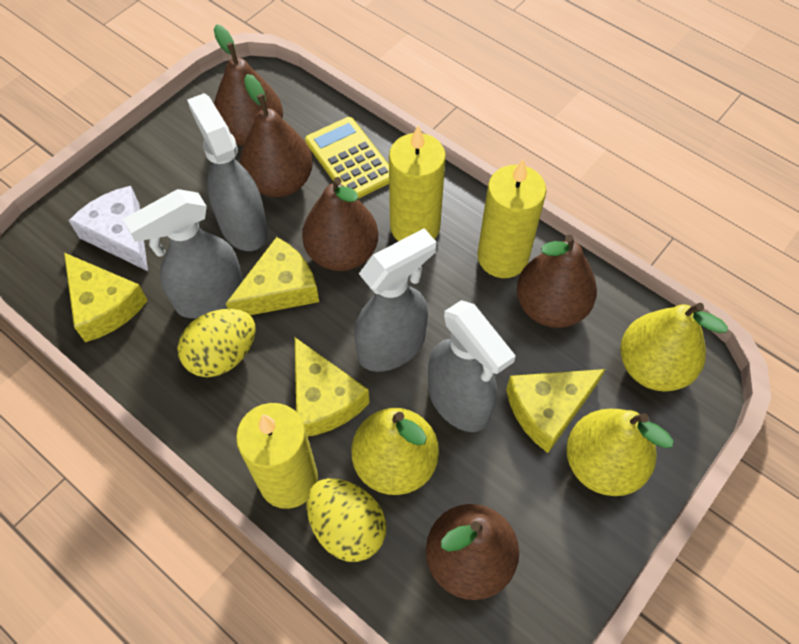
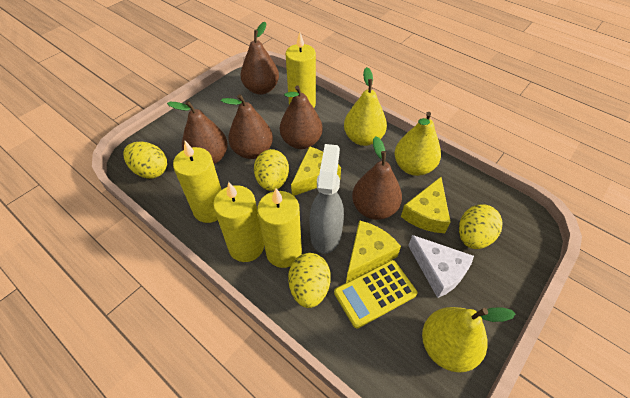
grey spray bottle: 4 -> 1
yellow candle: 3 -> 4
yellow cheese: 4 -> 3
yellow egg: 2 -> 4

